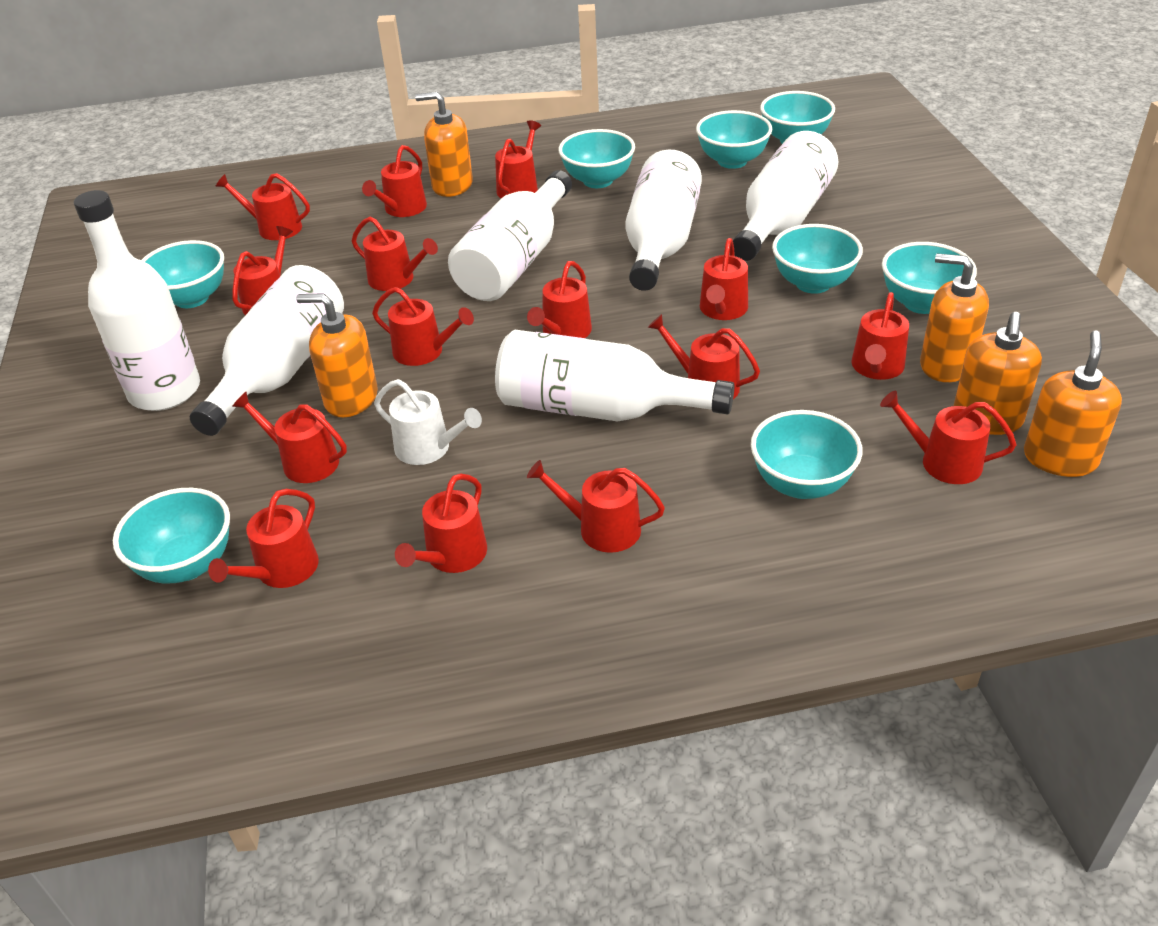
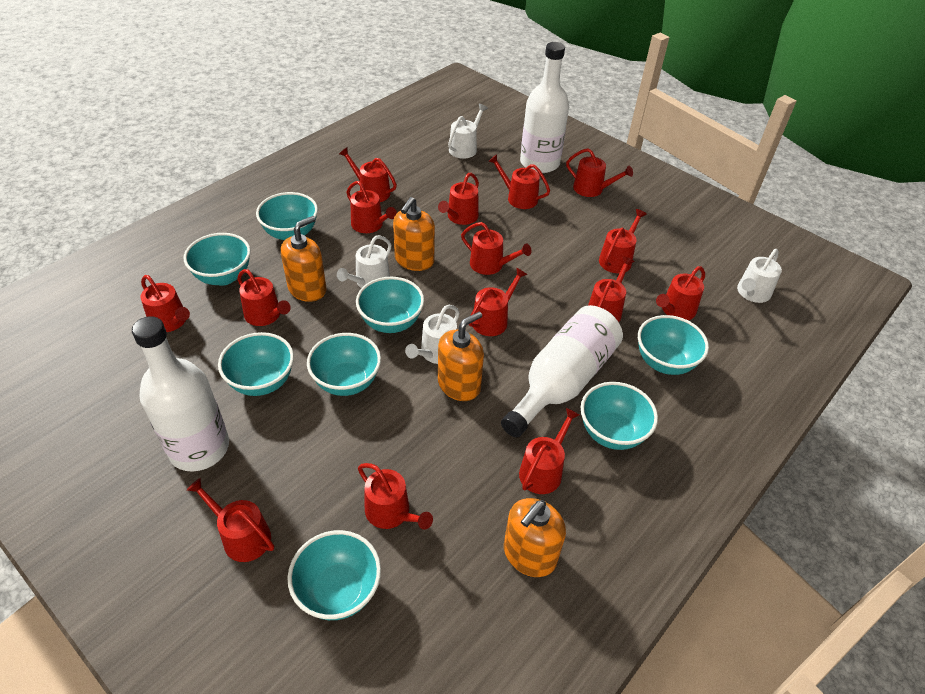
orange soap dispenser: 5 -> 4
white bottle: 6 -> 3
white watering can: 1 -> 4

